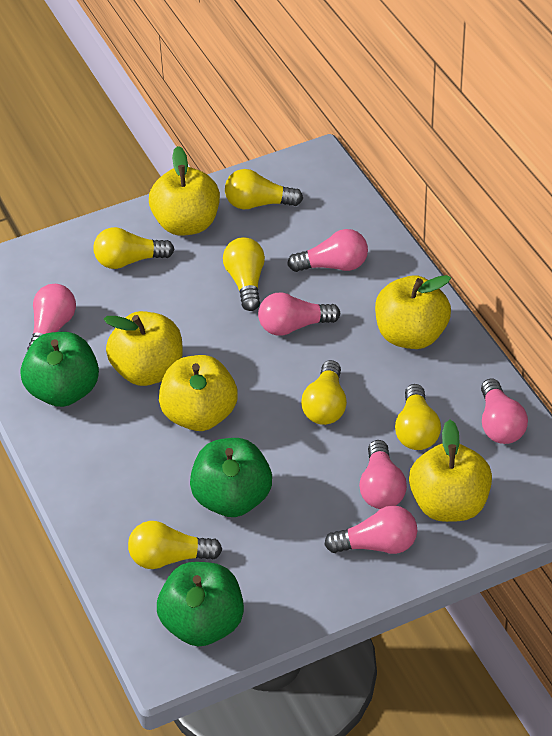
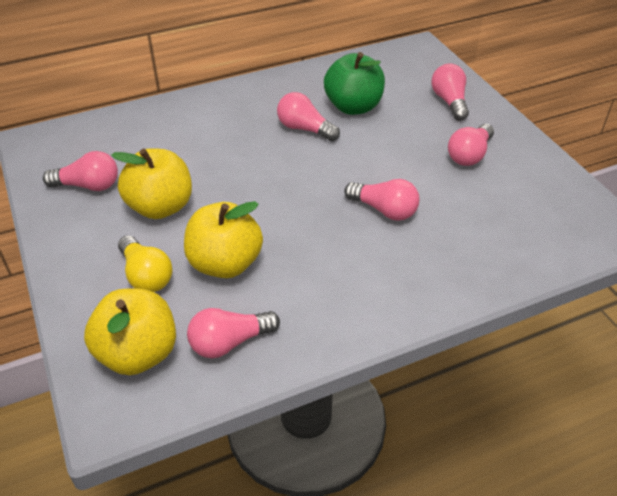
green apple: 3 -> 1
yellow apple: 5 -> 3
yellow light bulb: 6 -> 1

